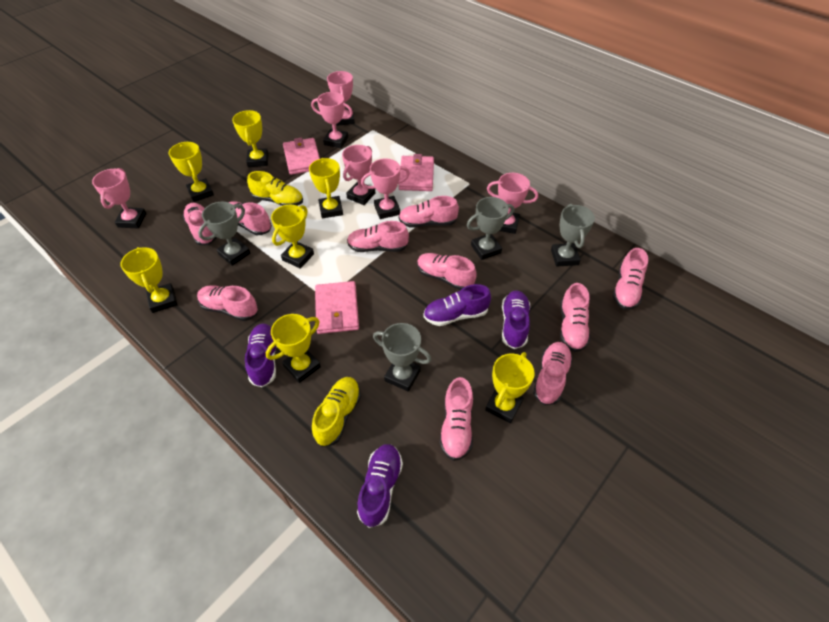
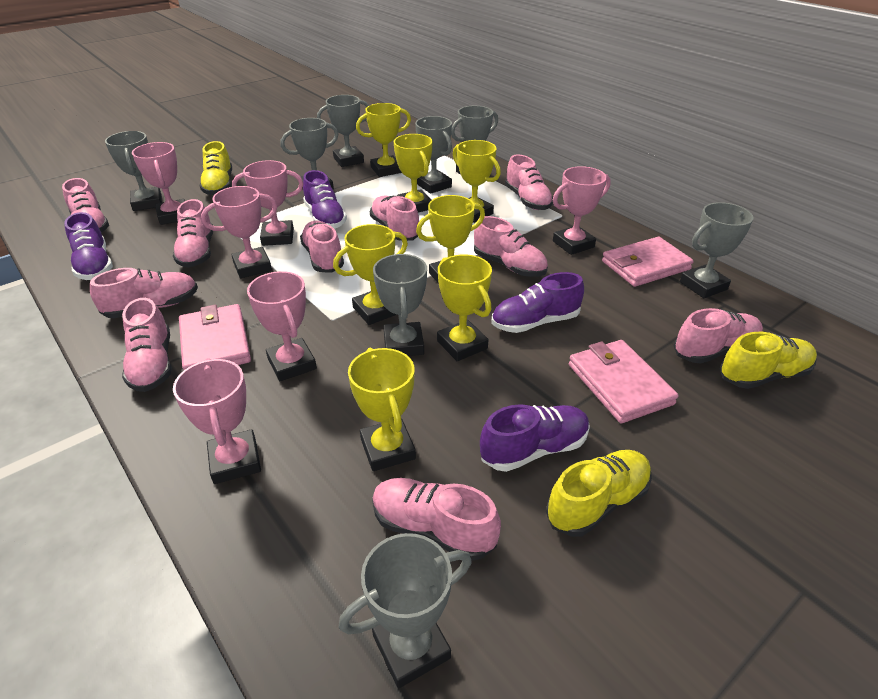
grey trophy: 4 -> 8
yellow shoe: 2 -> 3

